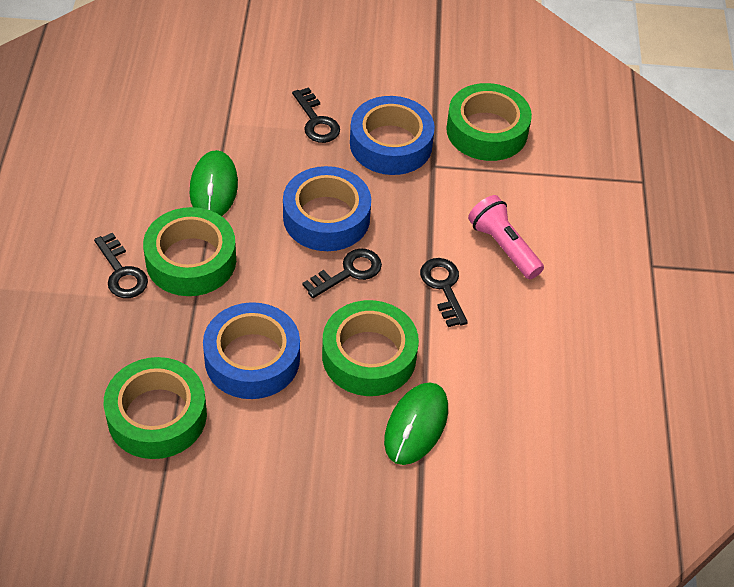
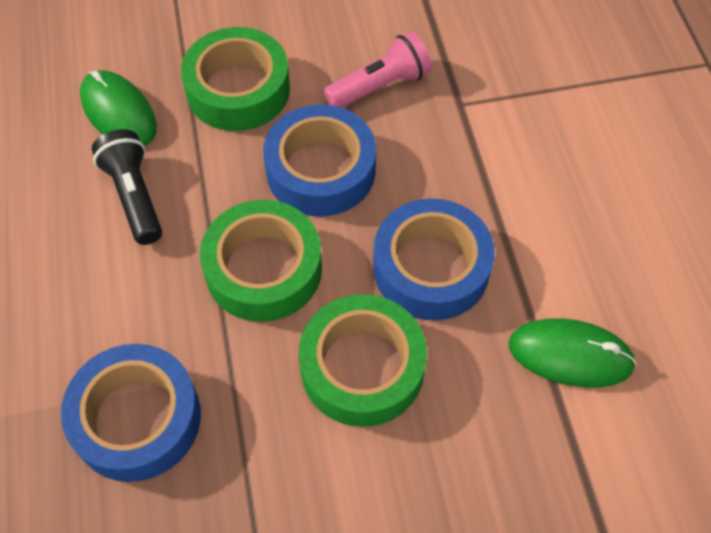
black flashlight: 0 -> 1
black key: 4 -> 0
green tape: 4 -> 3

